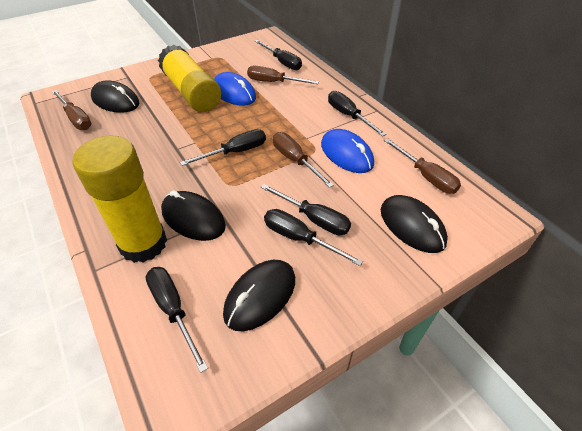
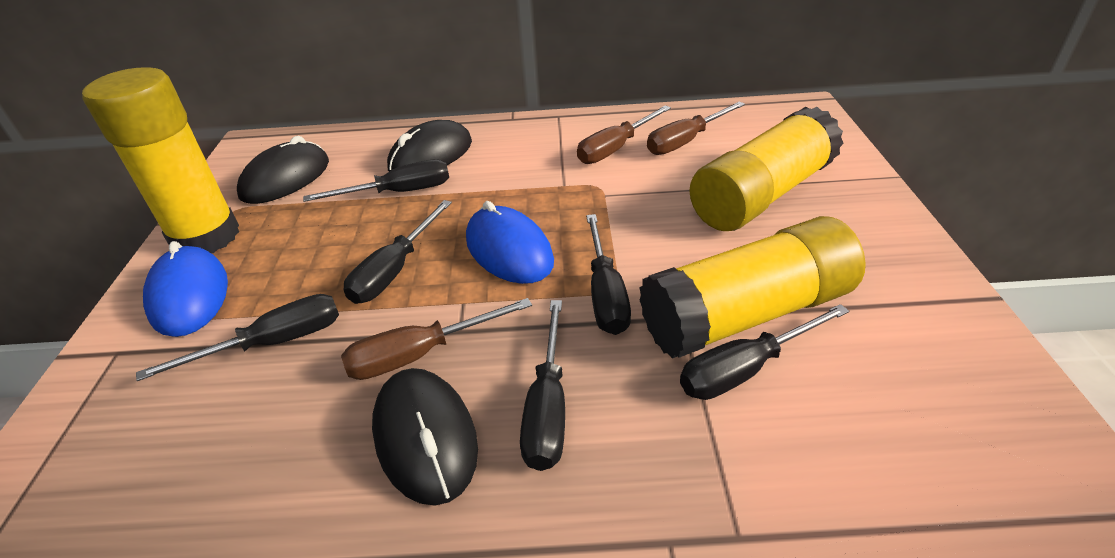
black mouse: 4 -> 3
brown screwdriver: 4 -> 3
yellow glue stick: 2 -> 3

